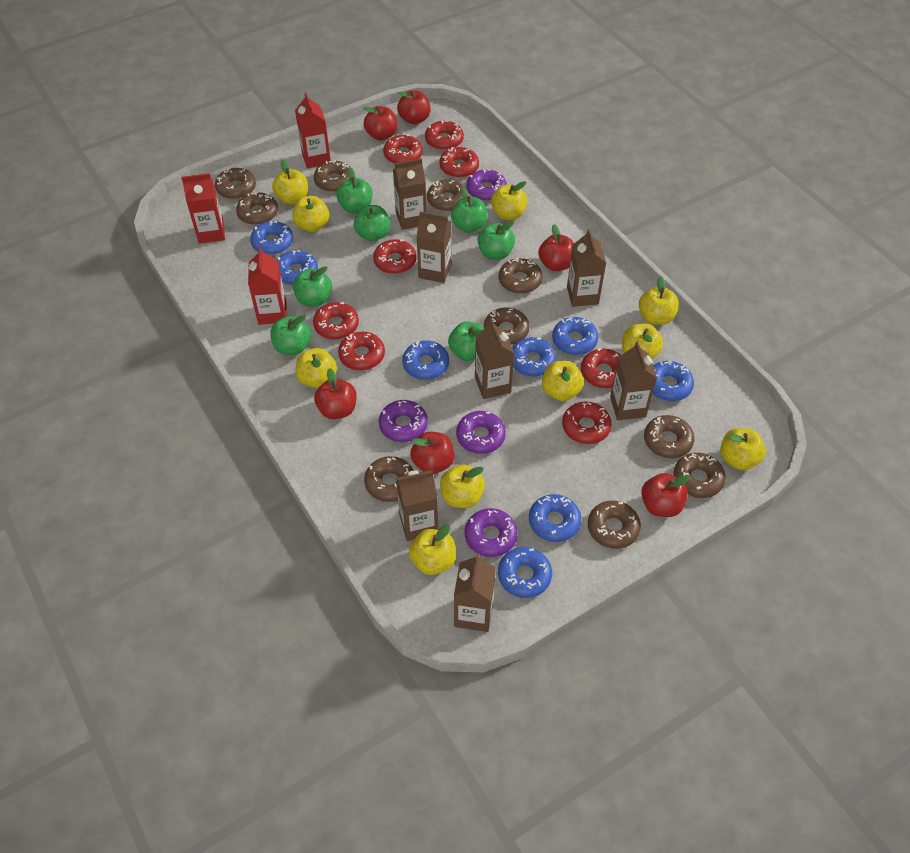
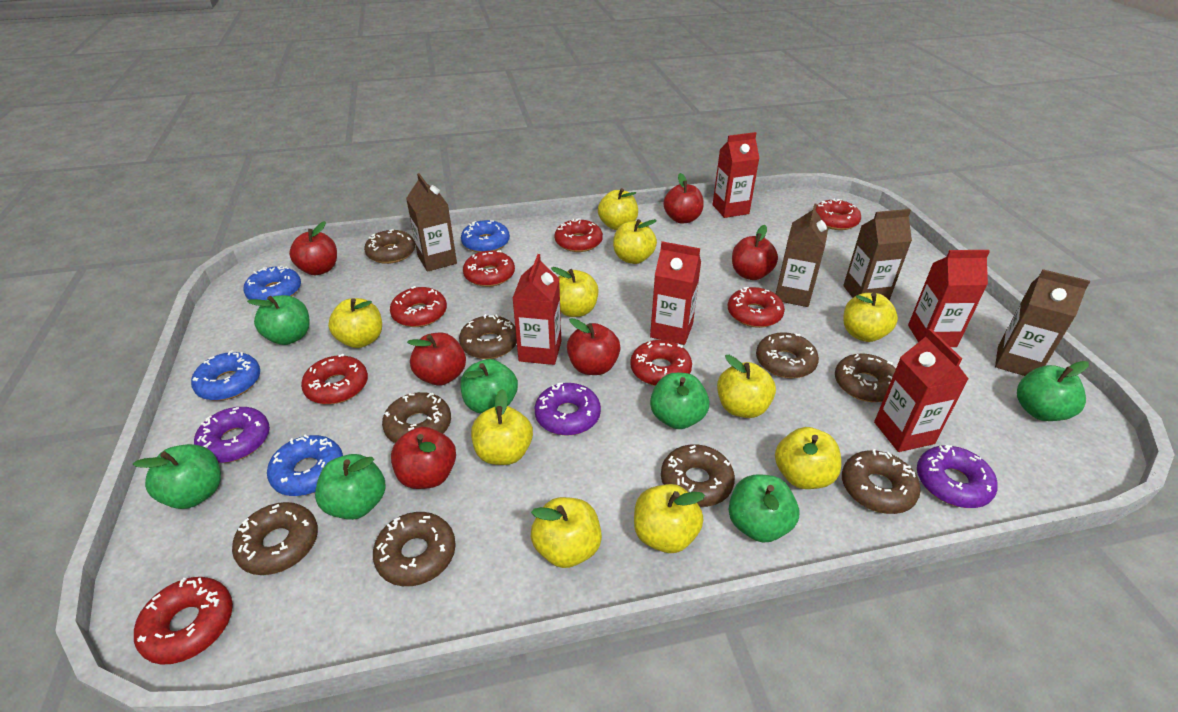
blue donut: 8 -> 4
brown carton: 7 -> 4
brown donut: 10 -> 9
purple donut: 4 -> 3
red carton: 3 -> 5

